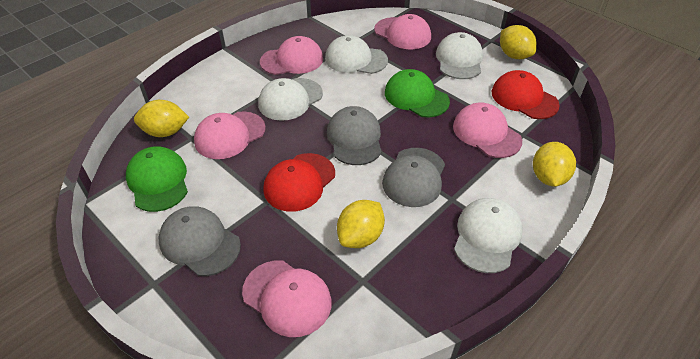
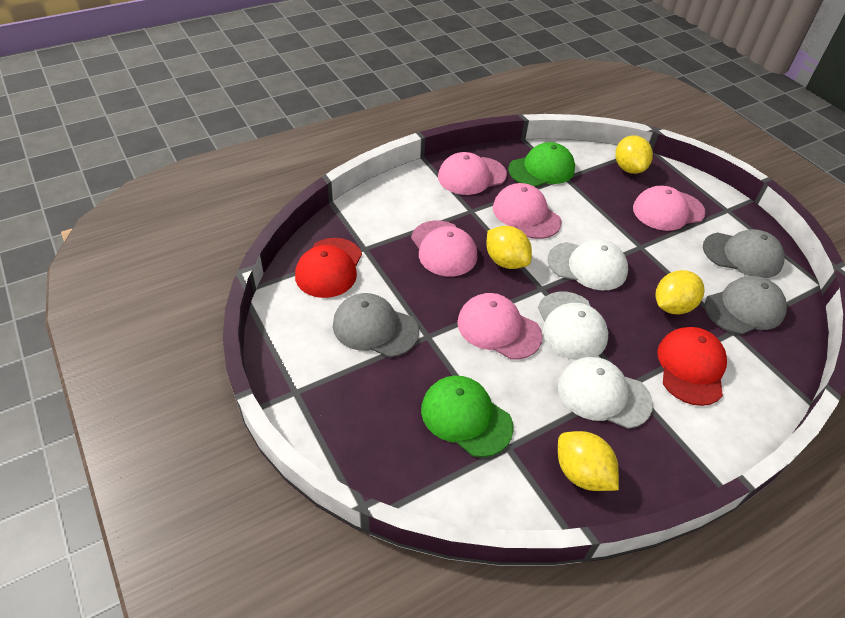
white cap: 4 -> 3

